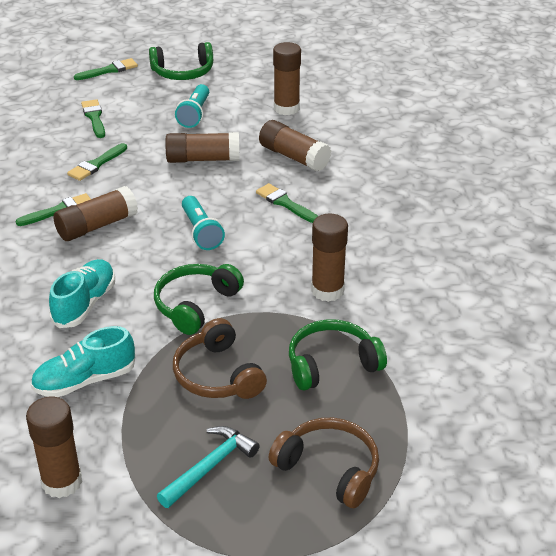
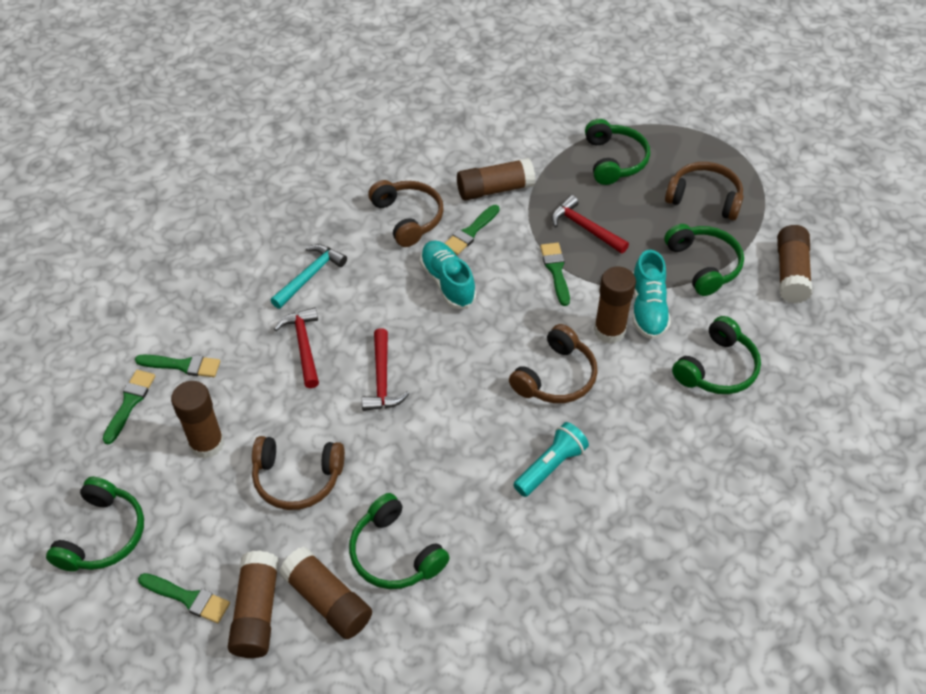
brown headphones: 2 -> 4
green headphones: 3 -> 5
red hammer: 0 -> 3
turquoise flashlight: 2 -> 1

